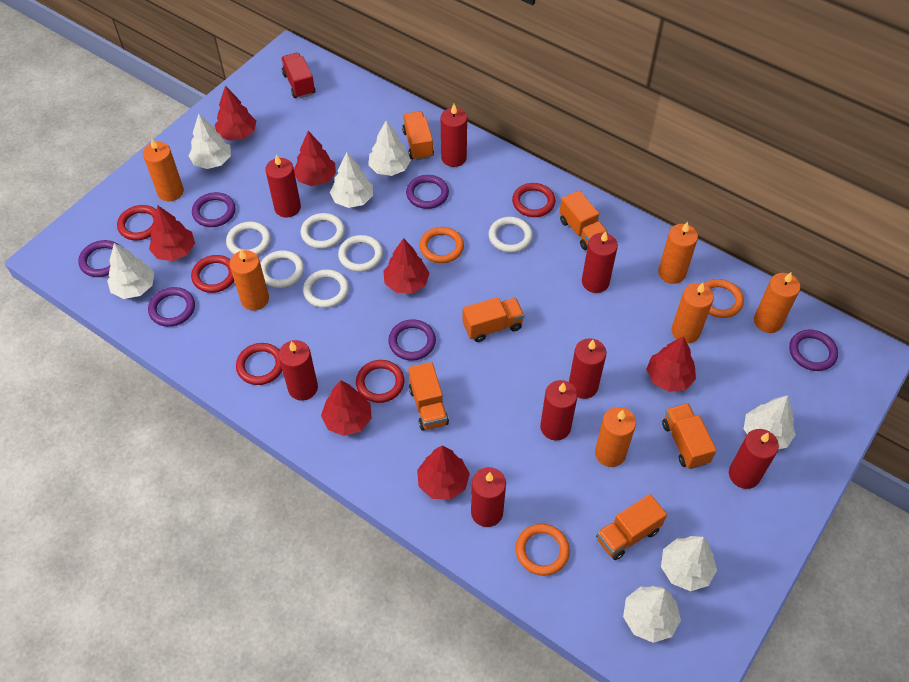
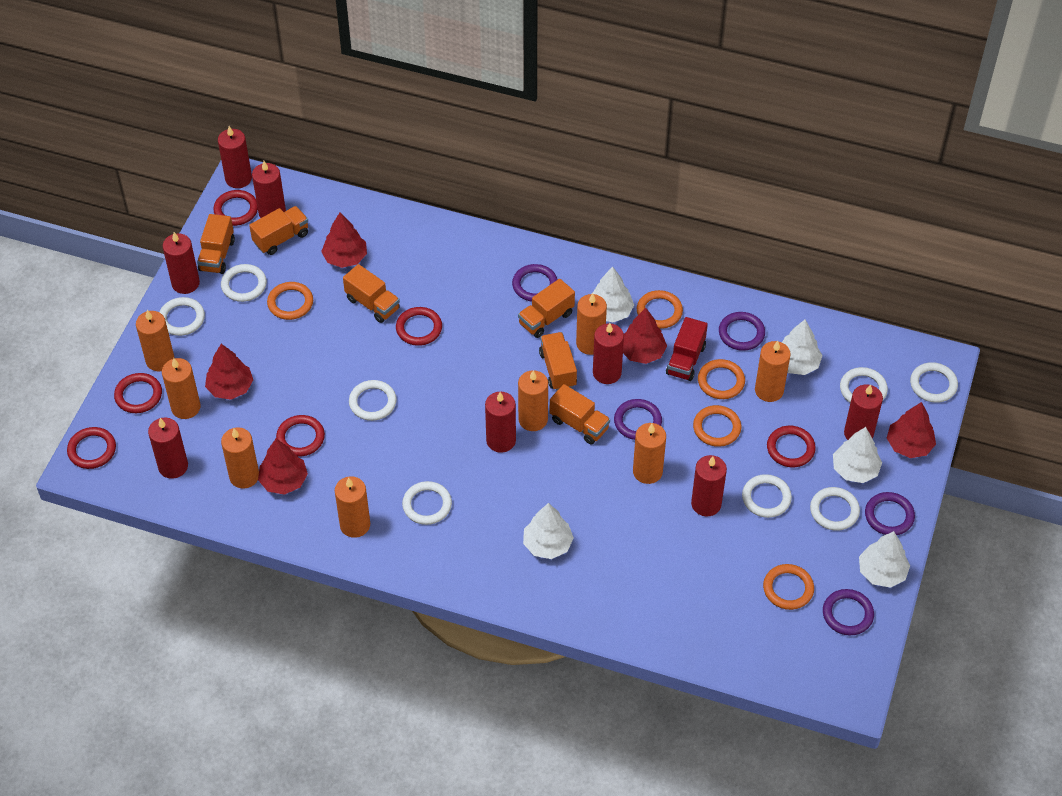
orange candle: 6 -> 8
orange ring: 3 -> 5
purple ring: 6 -> 5
red ring: 5 -> 6
red tree: 7 -> 5
white ring: 6 -> 8
white tree: 7 -> 5

